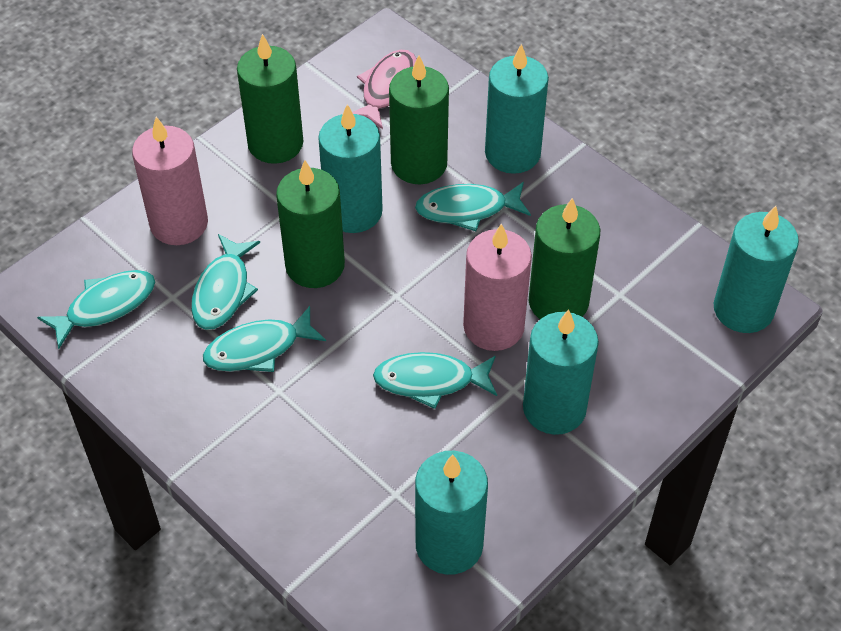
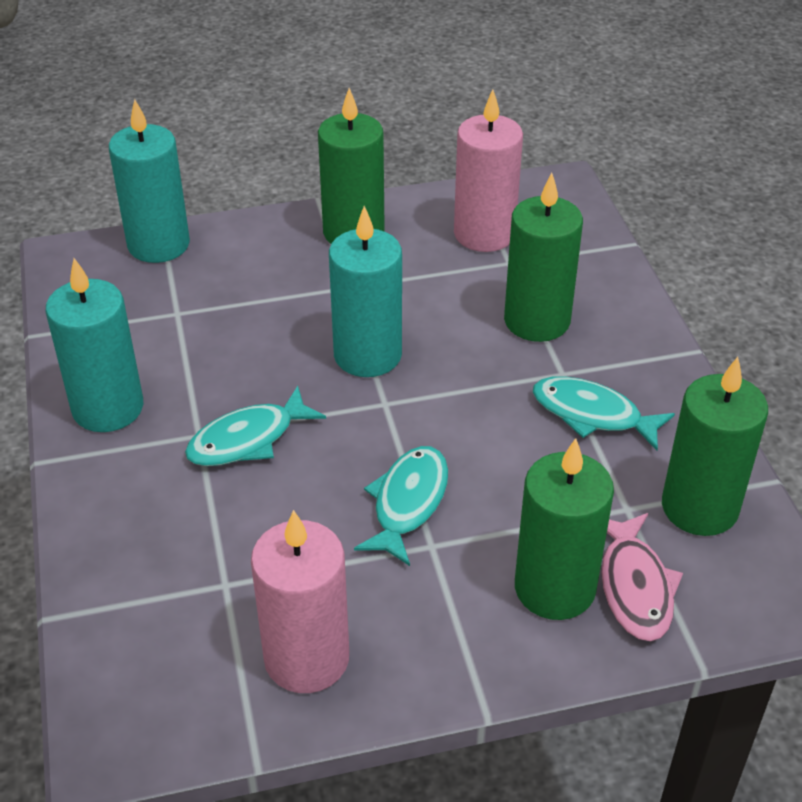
turquoise candle: 5 -> 3
turquoise fish: 5 -> 3

